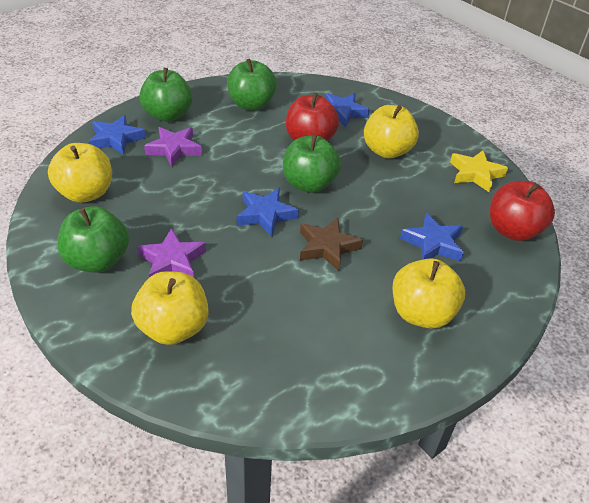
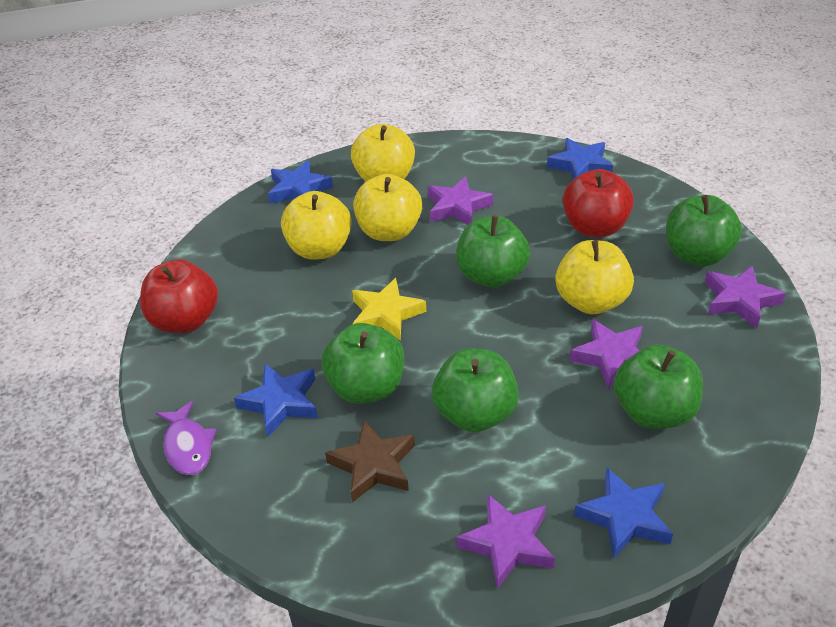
green apple: 4 -> 5
purple fish: 0 -> 1
purple star: 2 -> 4

